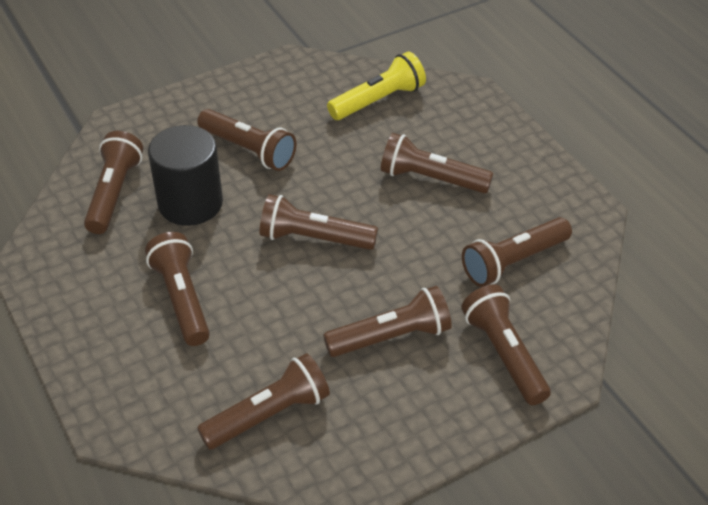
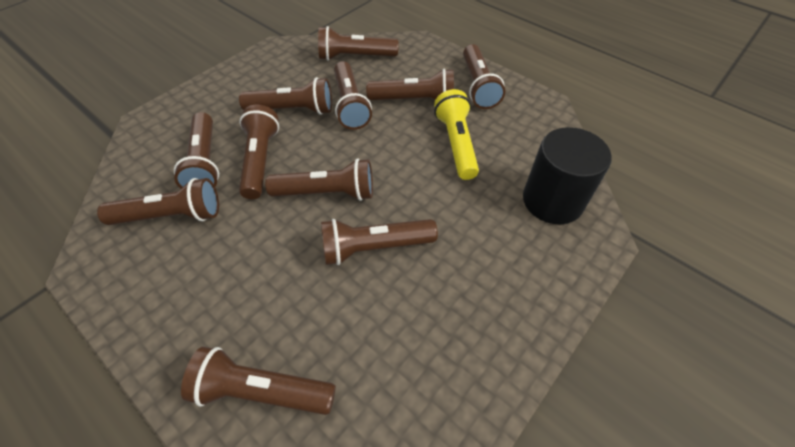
brown flashlight: 9 -> 11

